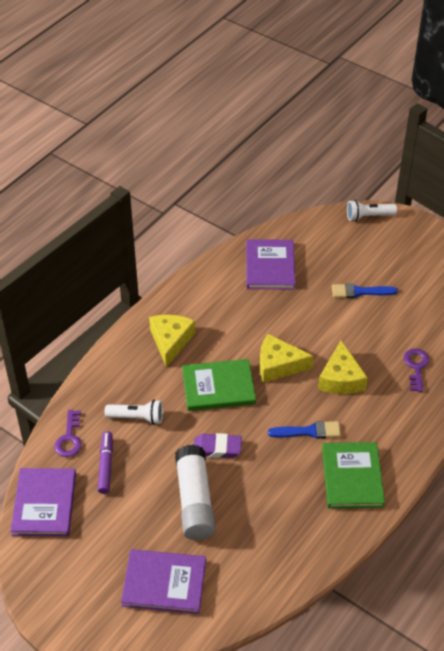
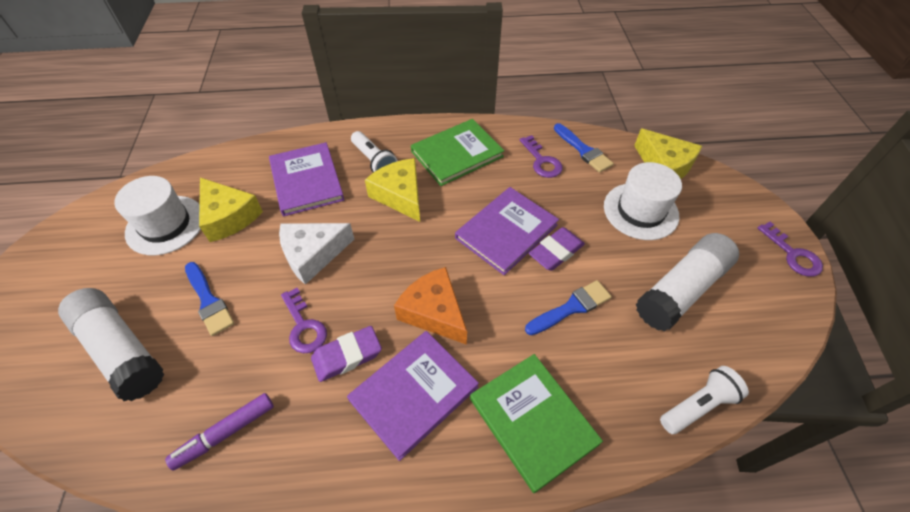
blue brush: 2 -> 3
orange cheese: 0 -> 1
purple eraser: 1 -> 2
purple key: 2 -> 3
white cheese: 0 -> 1
white glue stick: 1 -> 2
white hat: 0 -> 2

